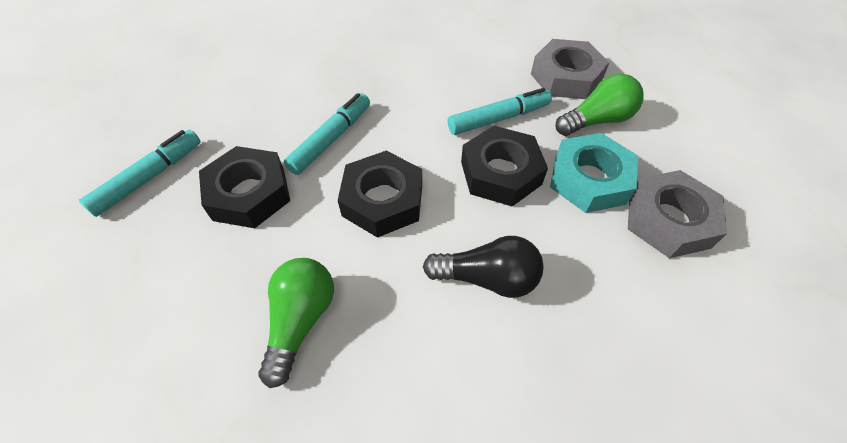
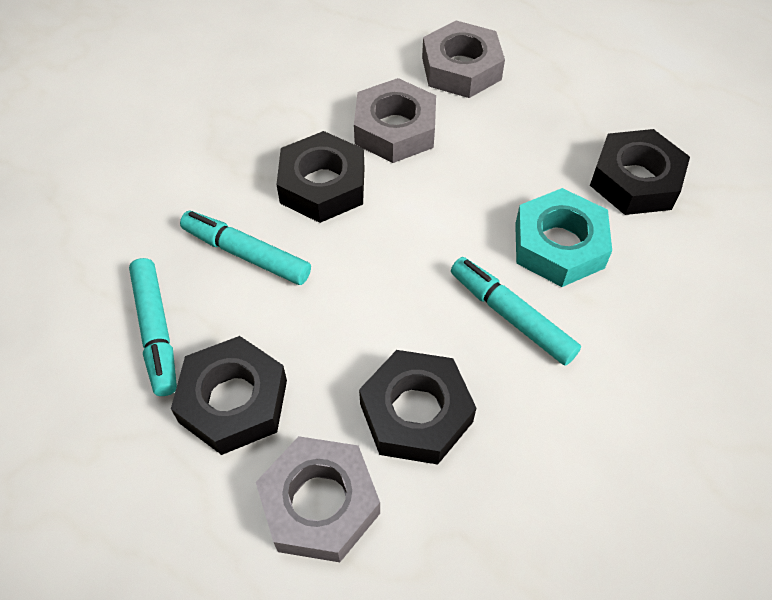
black light bulb: 1 -> 0
black nut: 3 -> 4
green light bulb: 2 -> 0
grey nut: 2 -> 3

